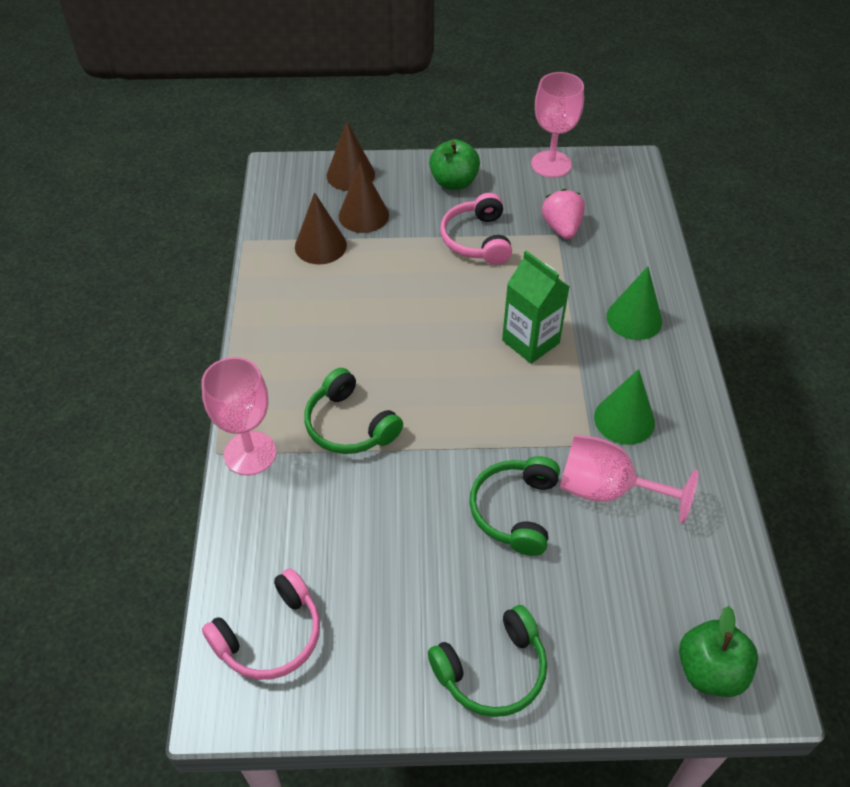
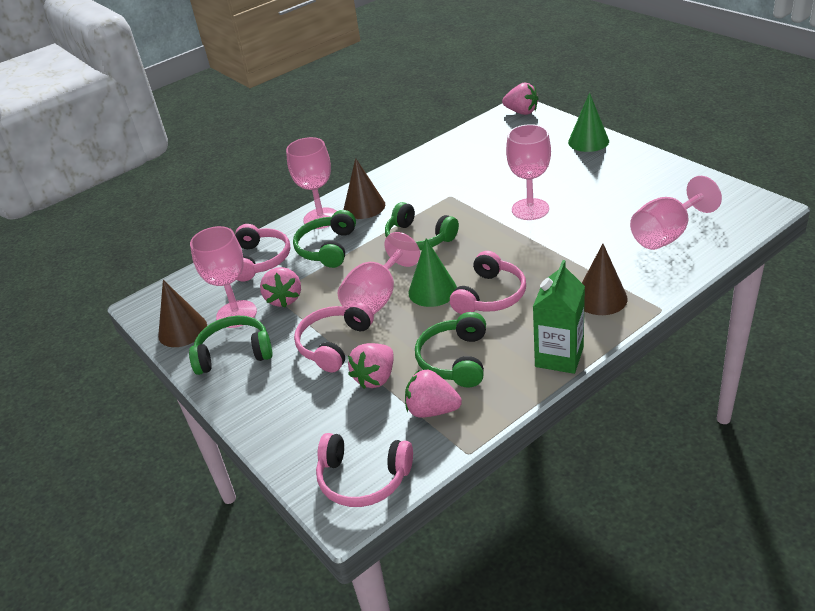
green apple: 2 -> 0
green headphones: 3 -> 4
pink goblet: 3 -> 5
pink headphones: 2 -> 4
pink strawberry: 1 -> 4

